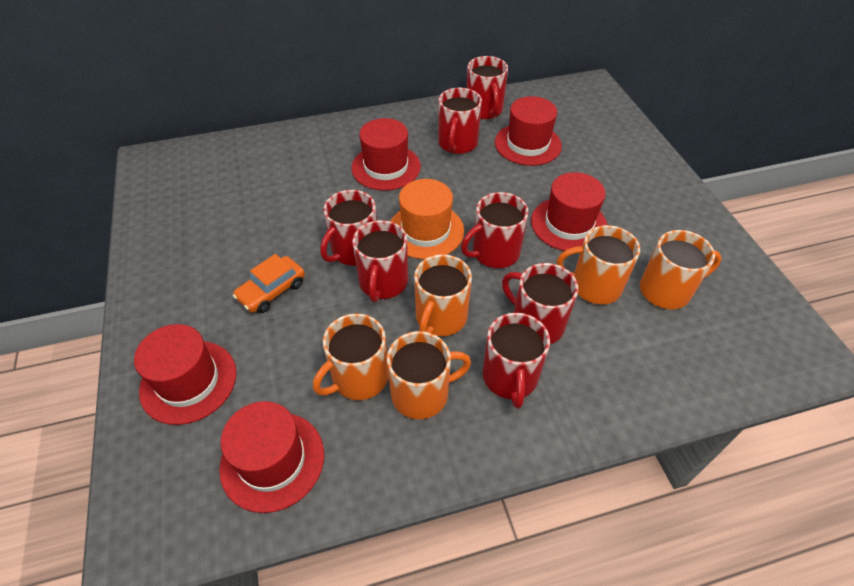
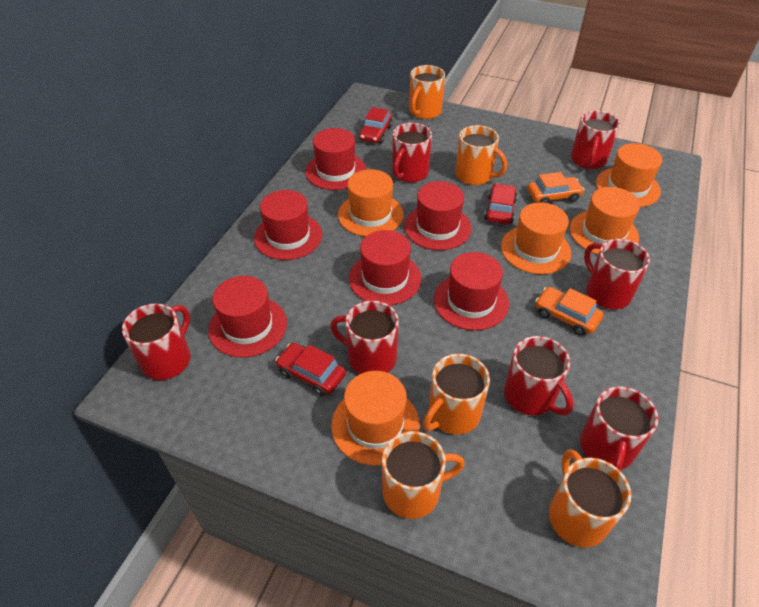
orange car: 1 -> 2
orange hat: 1 -> 5
red car: 0 -> 3
red hat: 5 -> 6

